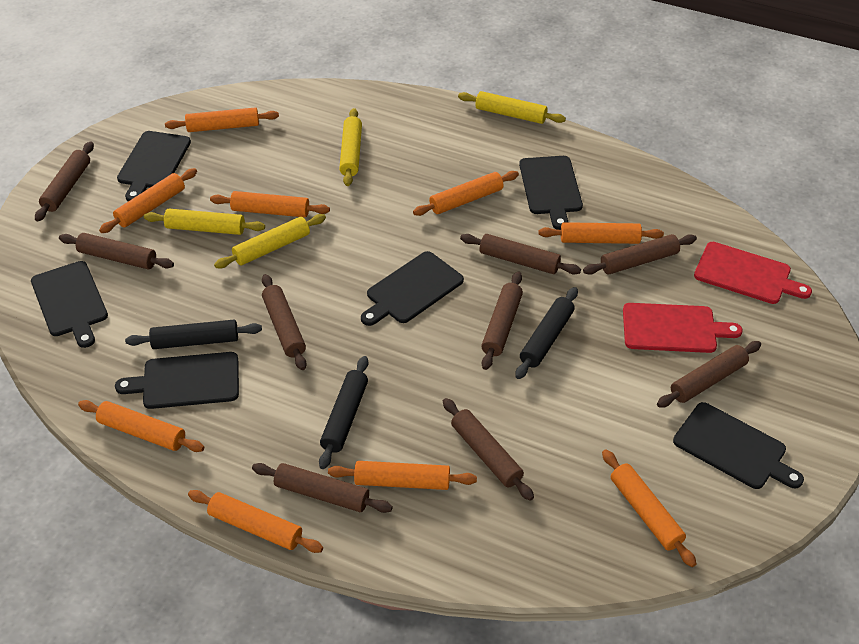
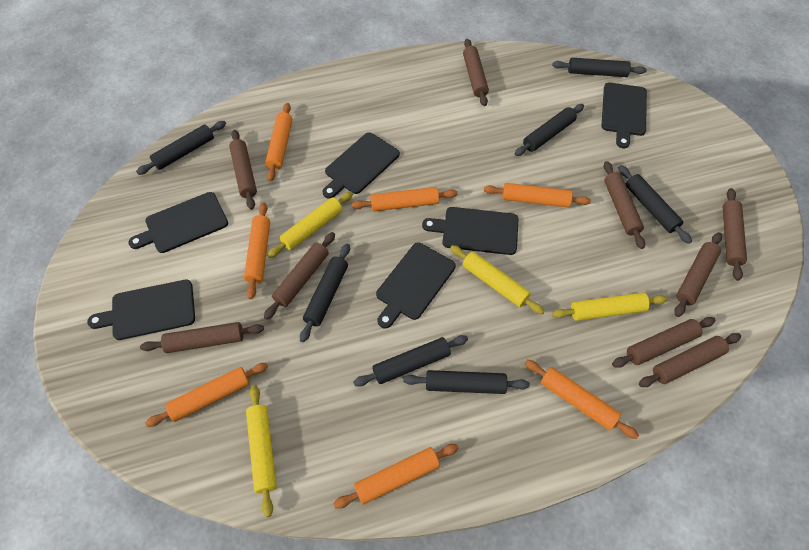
black rolling pin: 3 -> 7
orange rolling pin: 9 -> 7
red cutting board: 2 -> 0

